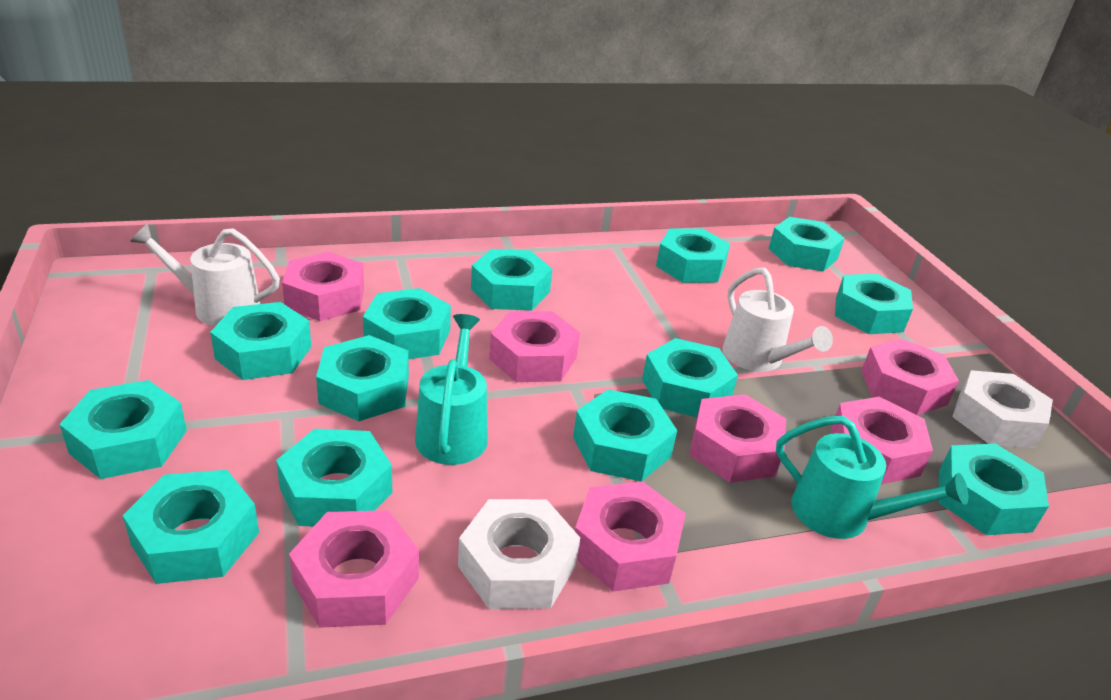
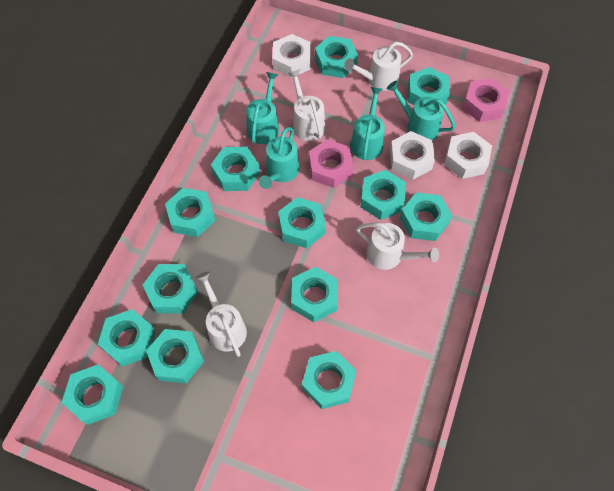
pink nut: 7 -> 2
turquoise watering can: 2 -> 4
white nut: 2 -> 3
white watering can: 2 -> 4

